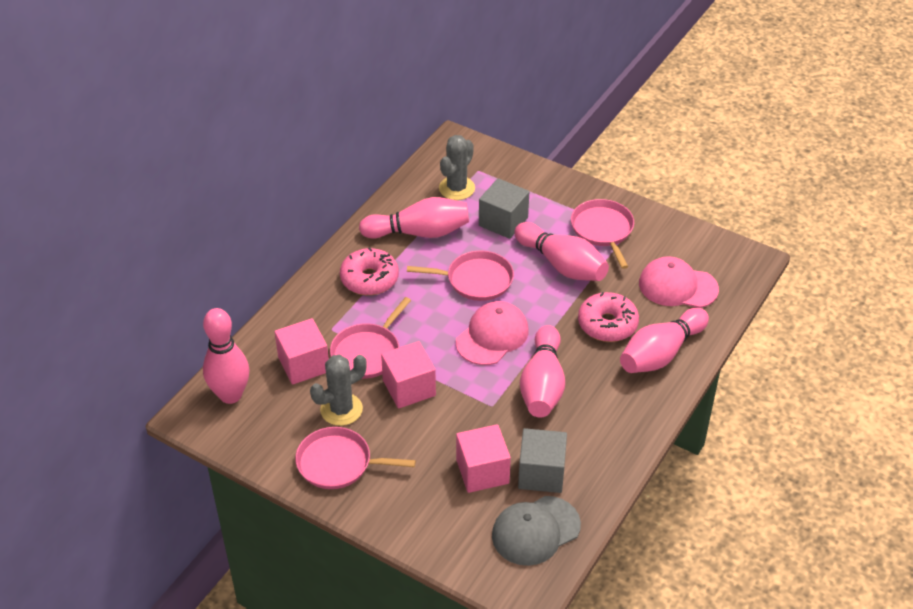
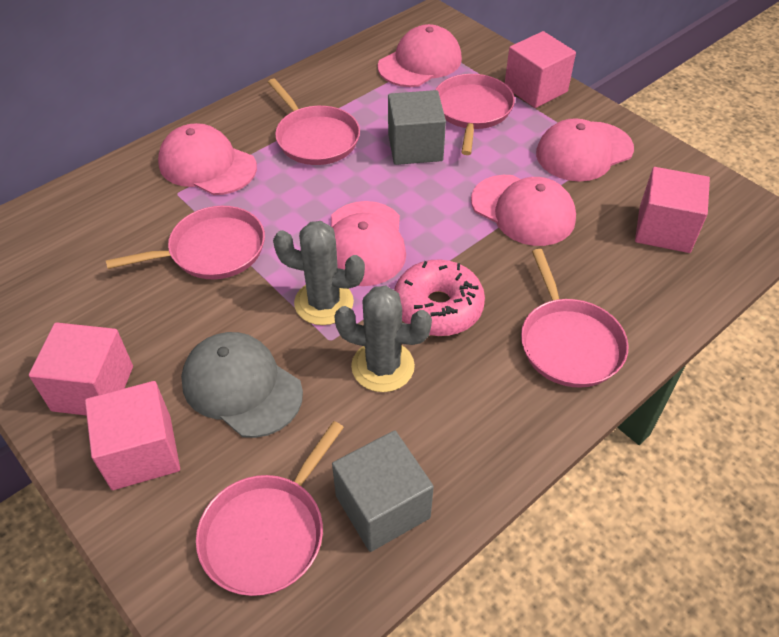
pink bowling pin: 5 -> 0
pink cap: 2 -> 5
pink cube: 3 -> 4
pink donut: 2 -> 1
pink pan: 4 -> 5

